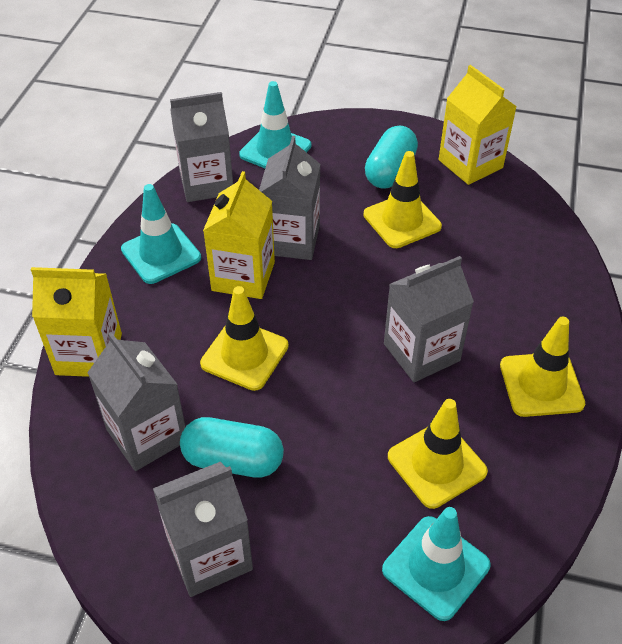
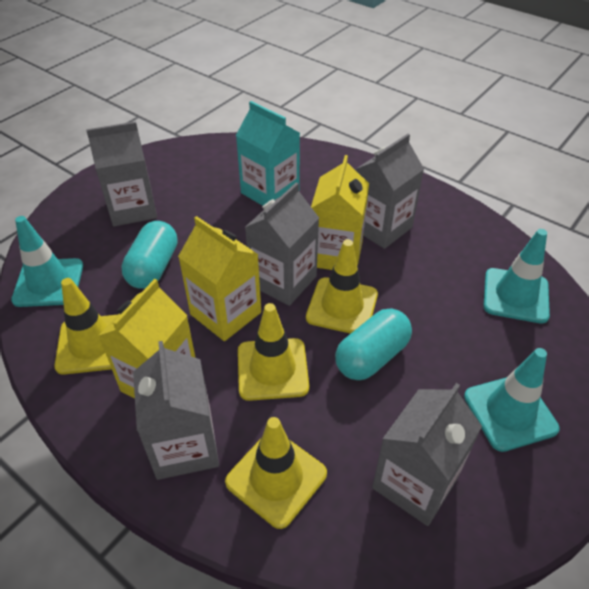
turquoise carton: 0 -> 1

